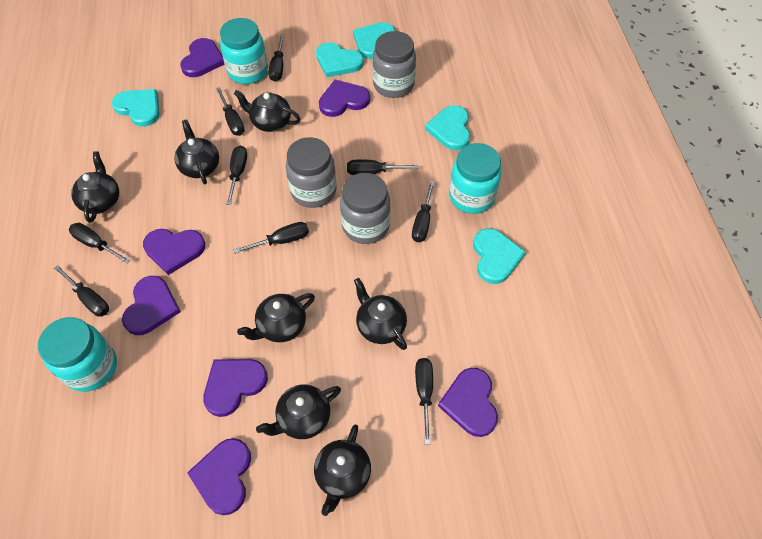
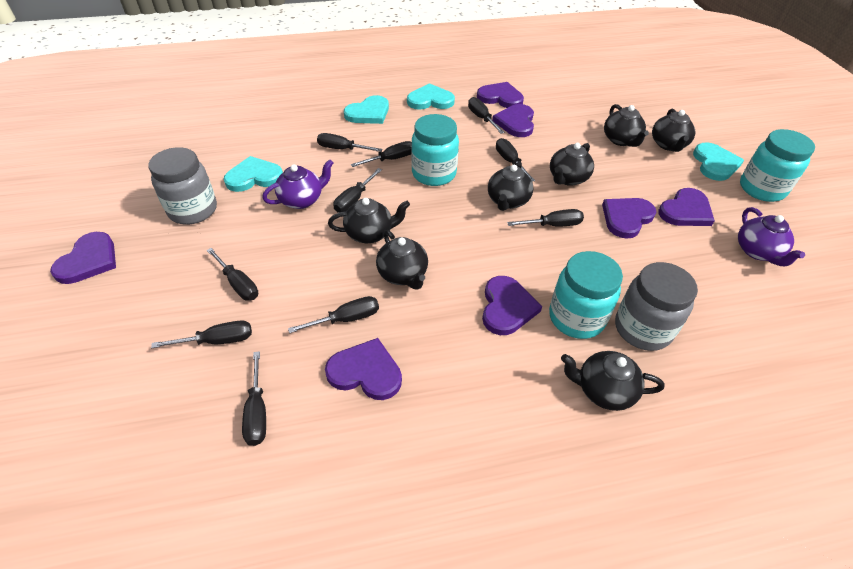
black screwdriver: 9 -> 10
grey jar: 3 -> 2
purple teapot: 0 -> 2
turquoise heart: 5 -> 4

